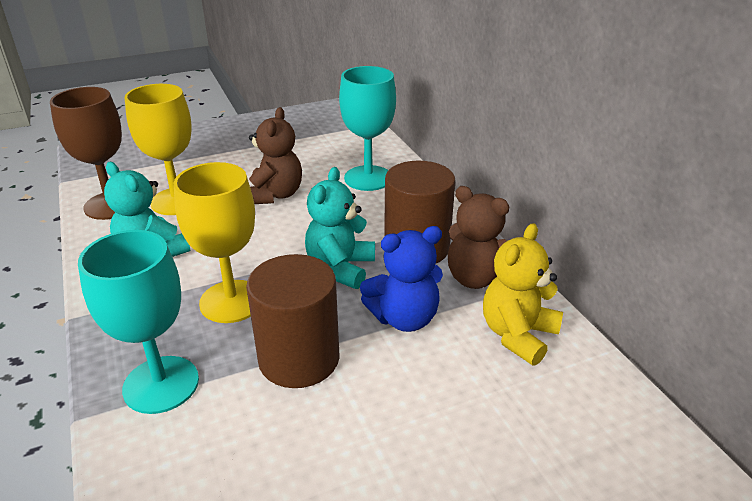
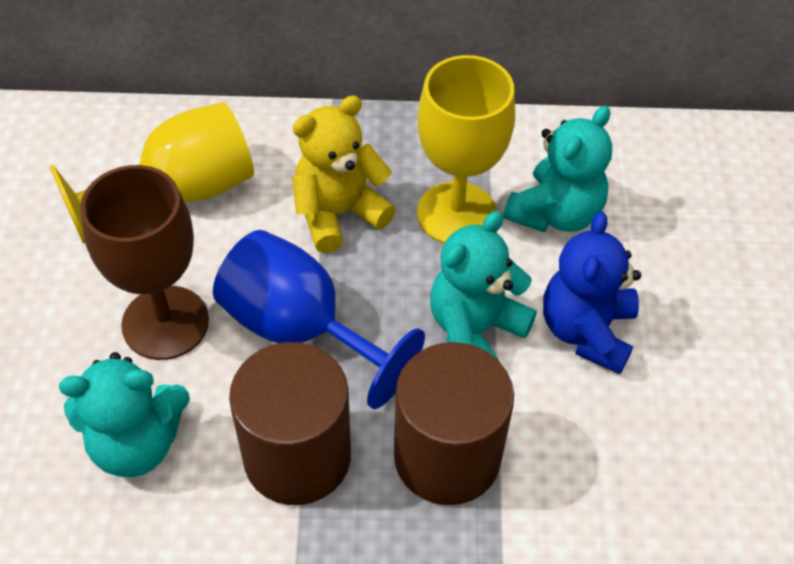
blue goblet: 0 -> 1
brown teddy bear: 2 -> 0
turquoise goblet: 2 -> 0
turquoise teddy bear: 2 -> 3

